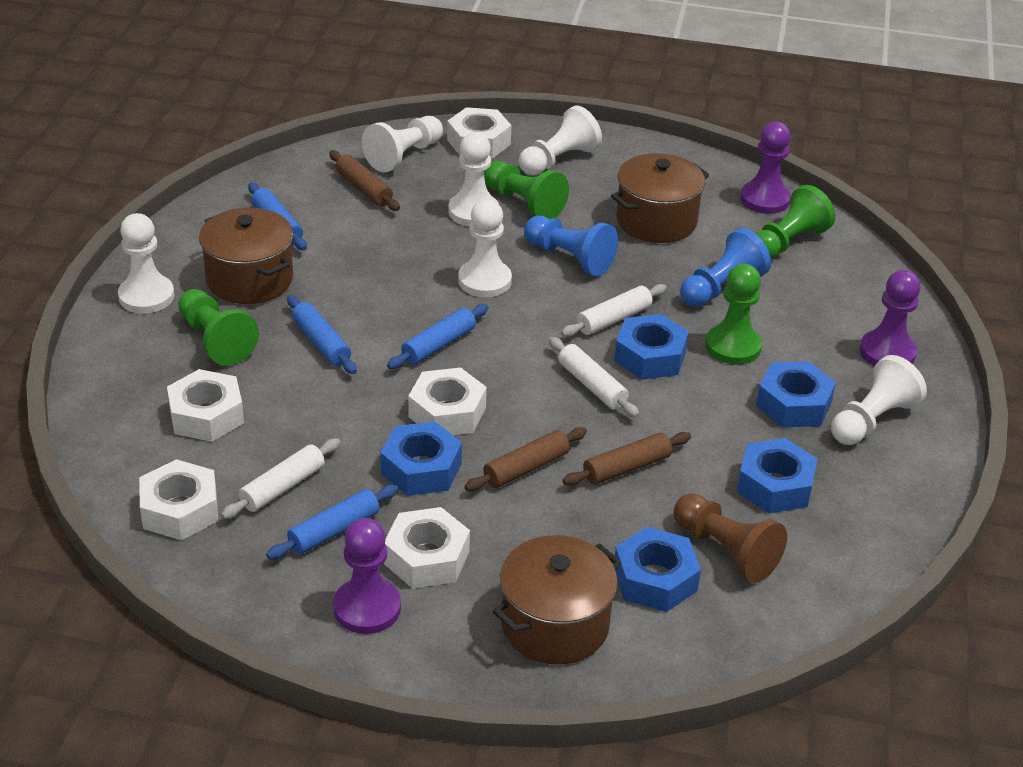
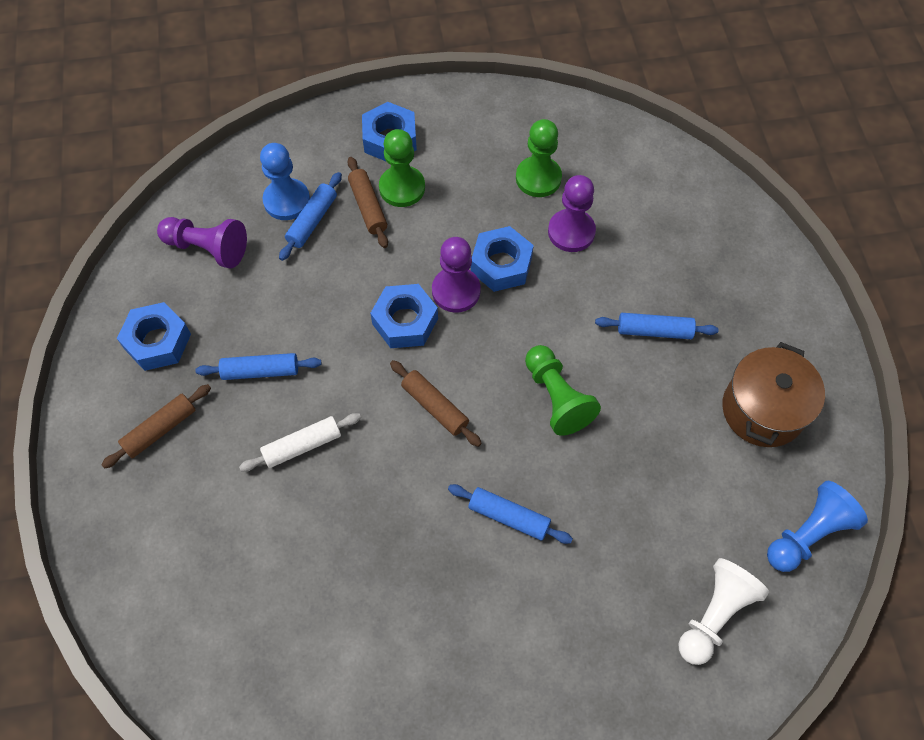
blue nut: 5 -> 4
brown pawn: 1 -> 0
brown pot: 3 -> 1
green pawn: 4 -> 3
white nut: 5 -> 0
white pawn: 6 -> 1
white rolling pin: 3 -> 1

